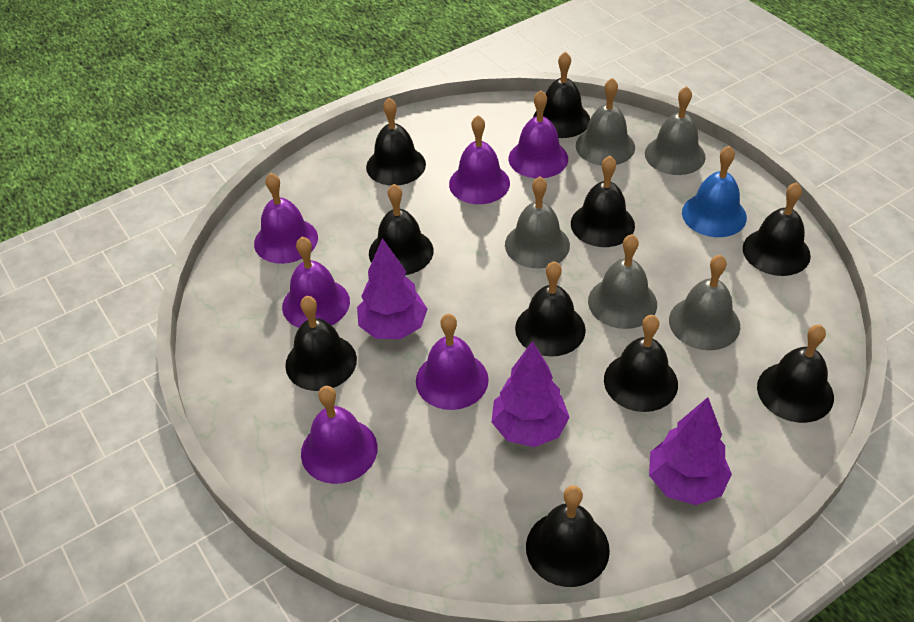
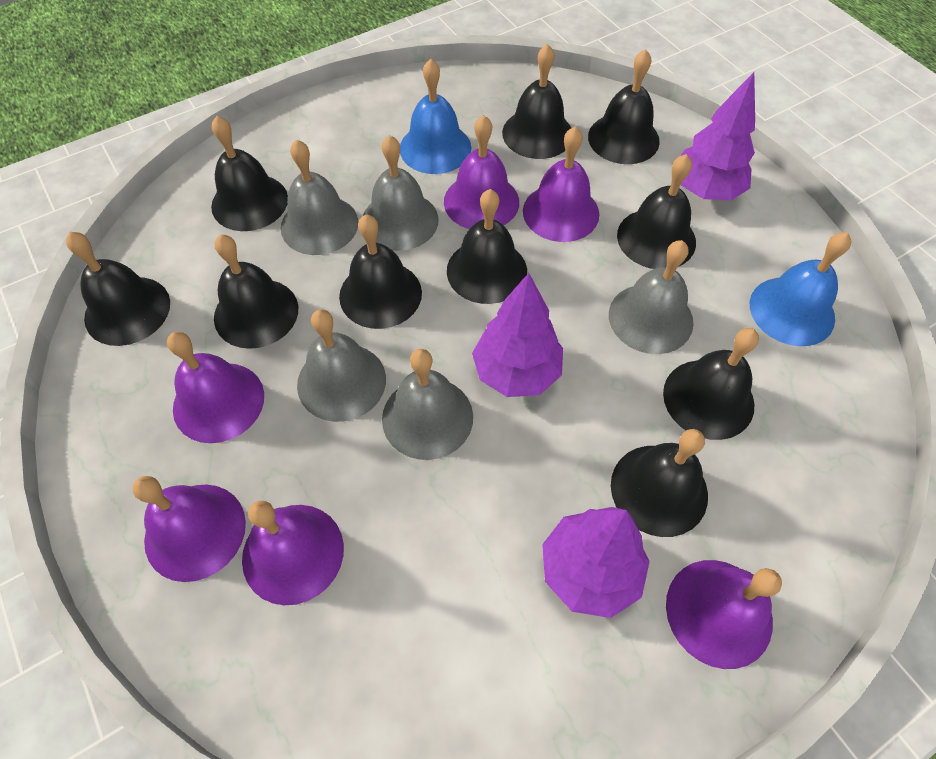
blue bell: 1 -> 2

